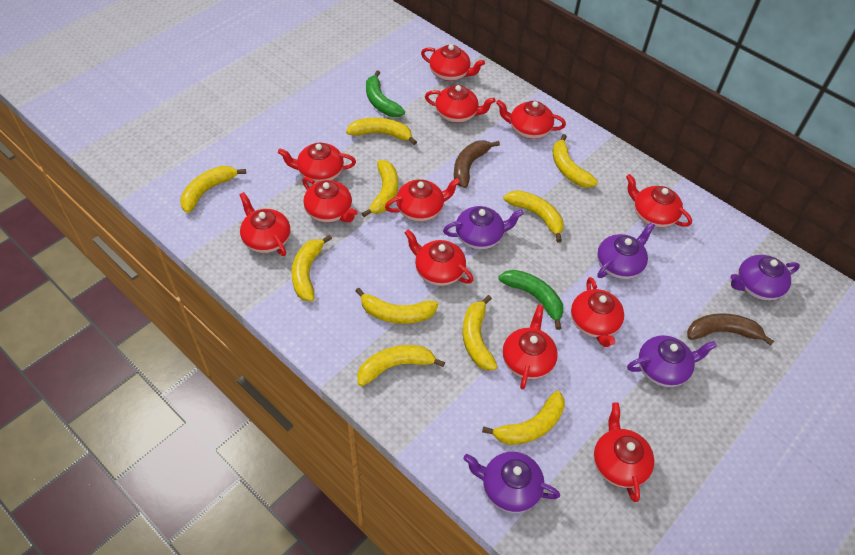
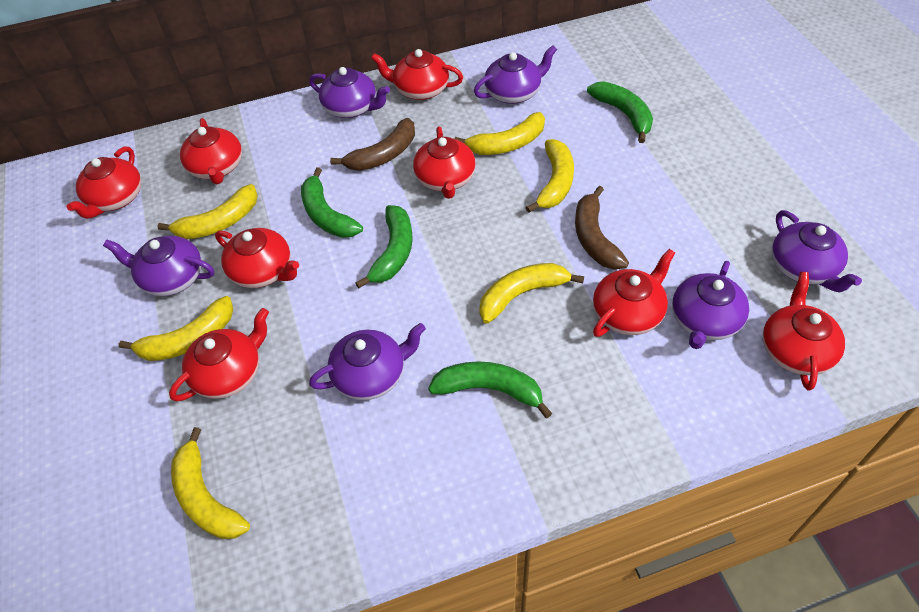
green banana: 2 -> 4
purple teapot: 5 -> 6
red teapot: 12 -> 8
yellow banana: 10 -> 6

